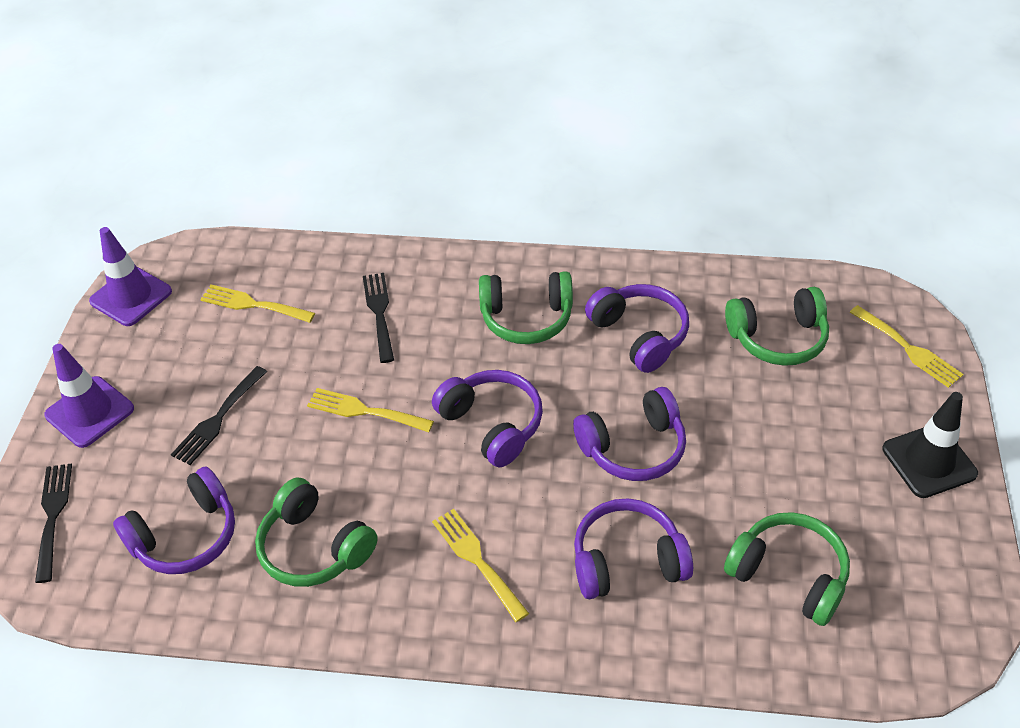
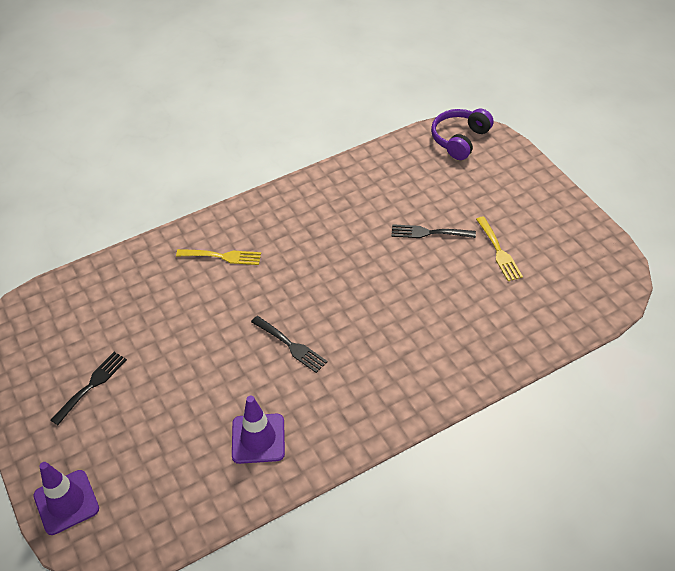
black traffic cone: 1 -> 0
green headphones: 4 -> 0
purple headphones: 5 -> 1
yellow fork: 4 -> 2

